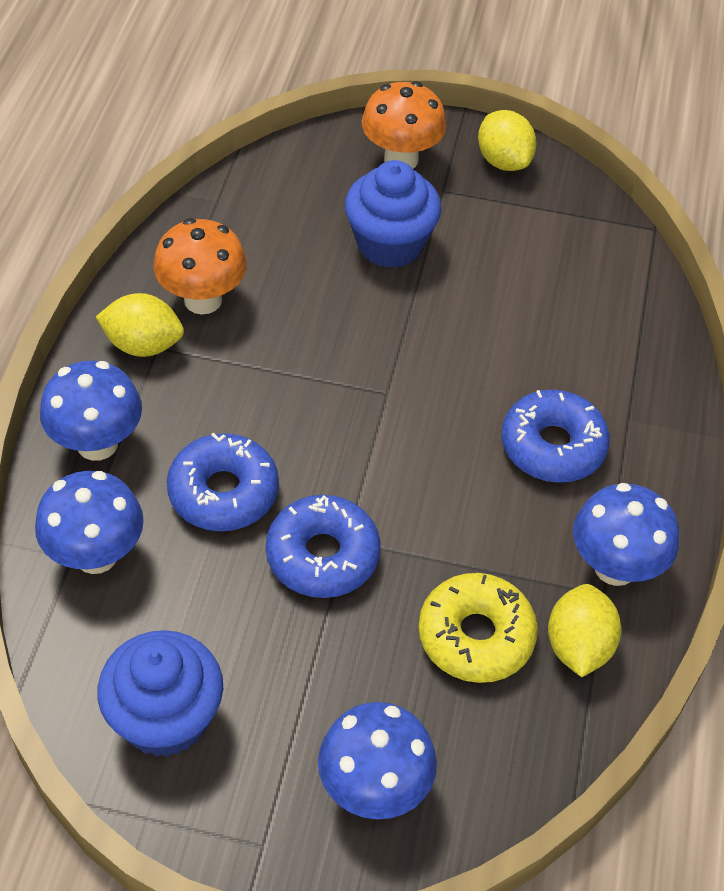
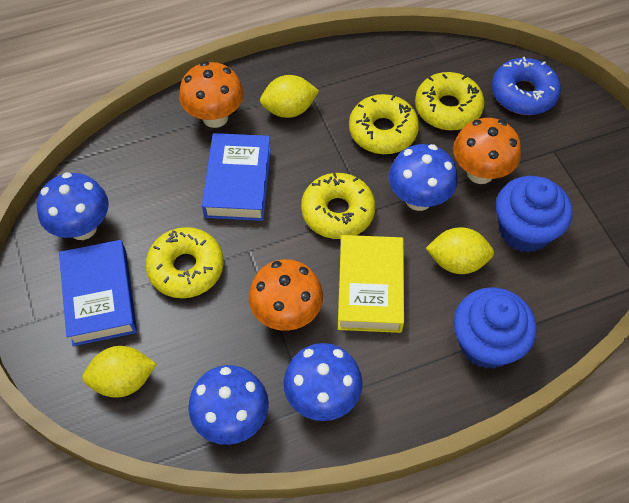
blue book: 0 -> 2
blue donut: 3 -> 1
orange mushroom: 2 -> 3
yellow book: 0 -> 1
yellow donut: 1 -> 4

